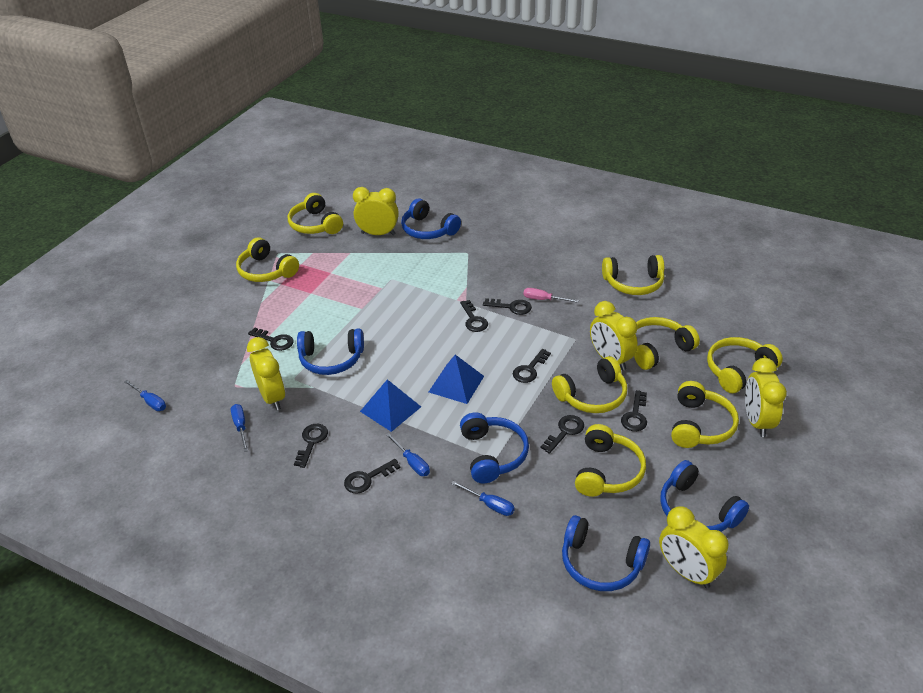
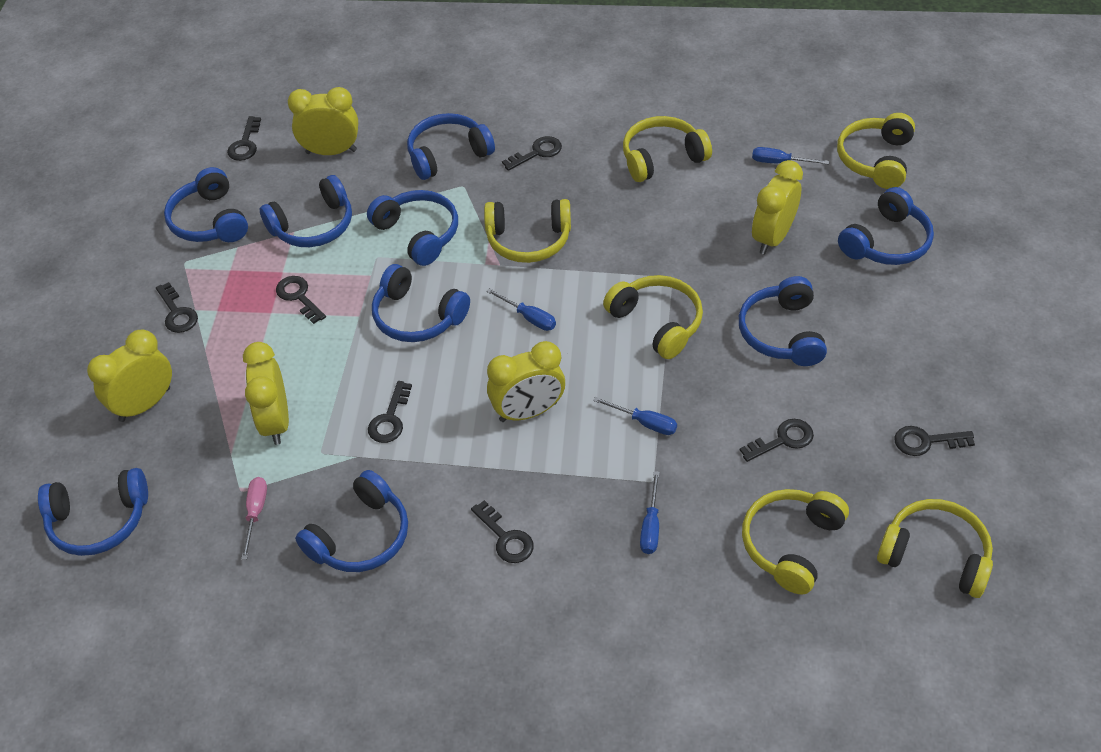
blue headphones: 5 -> 9
blue pyramid: 2 -> 0
yellow headphones: 8 -> 6

